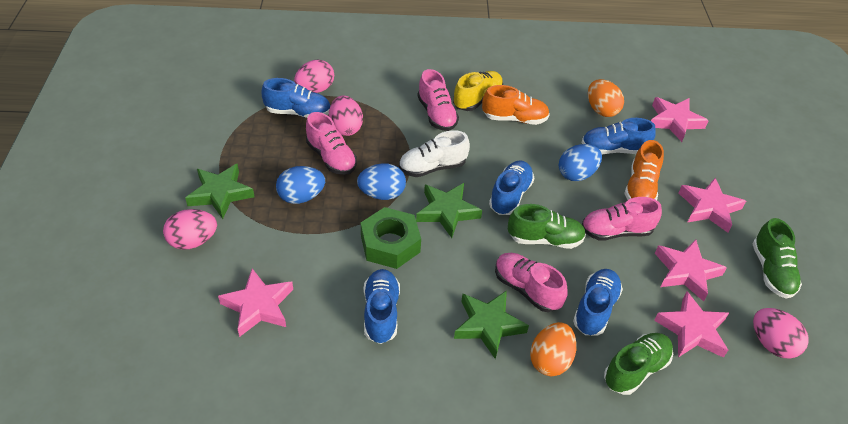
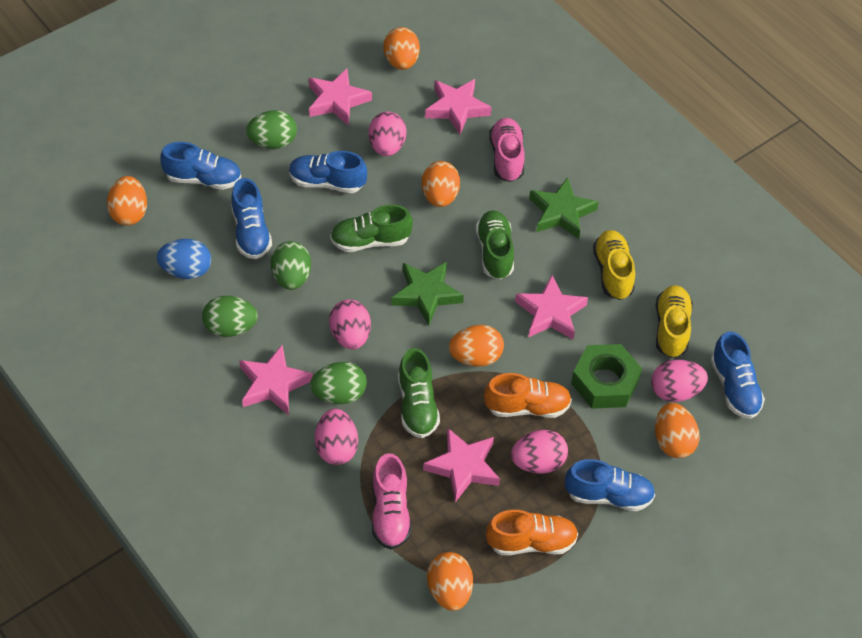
blue egg: 3 -> 1
green egg: 0 -> 4
green star: 3 -> 2
orange egg: 2 -> 6
pink egg: 4 -> 5
pink shoe: 4 -> 2
white shoe: 1 -> 0
yellow shoe: 1 -> 2

